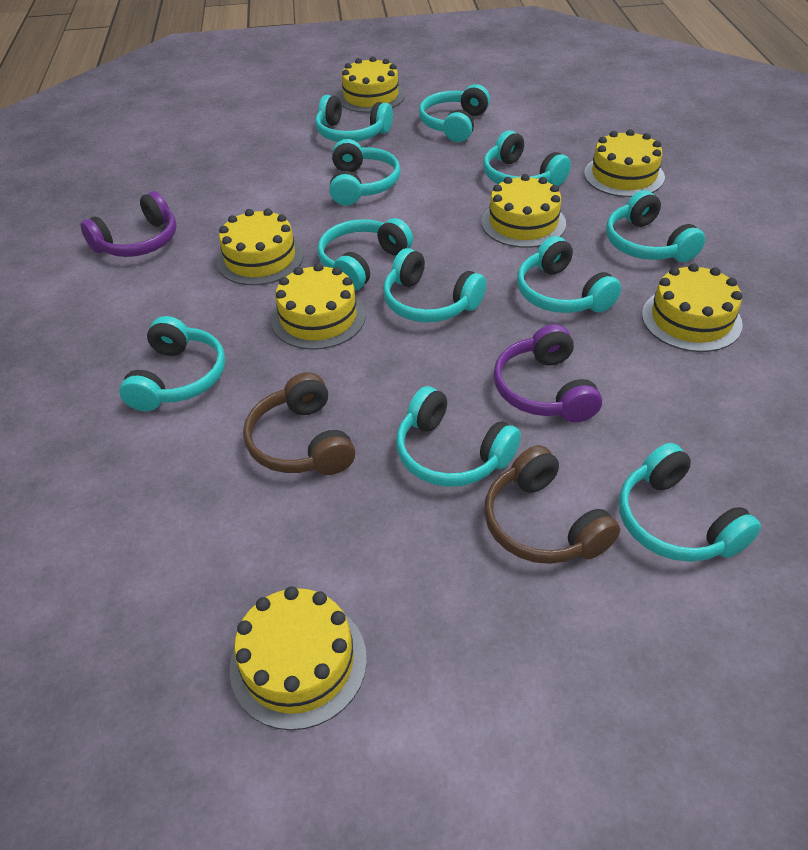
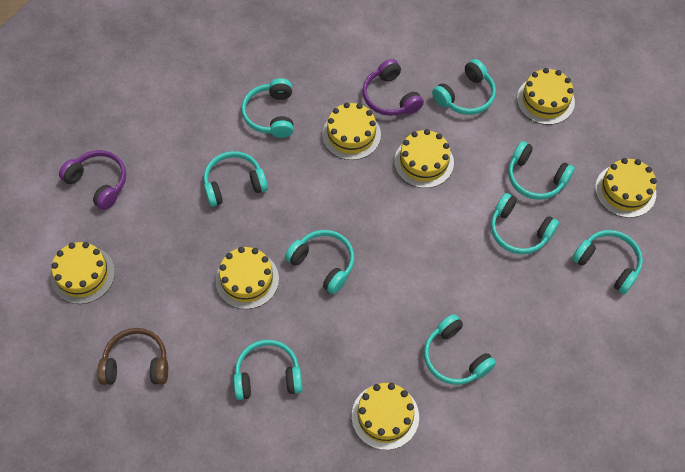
brown headphones: 2 -> 1
turquoise headphones: 11 -> 9

